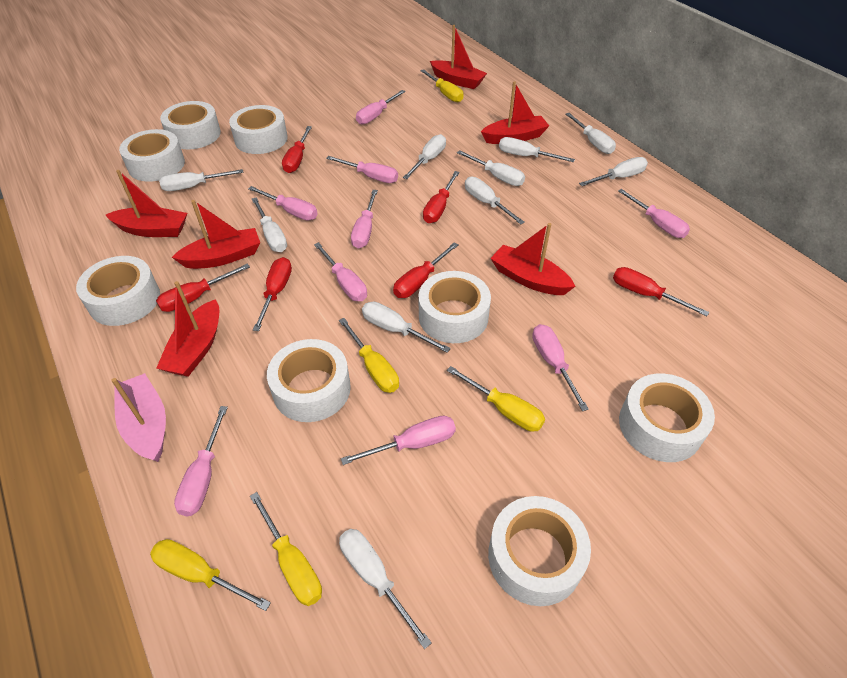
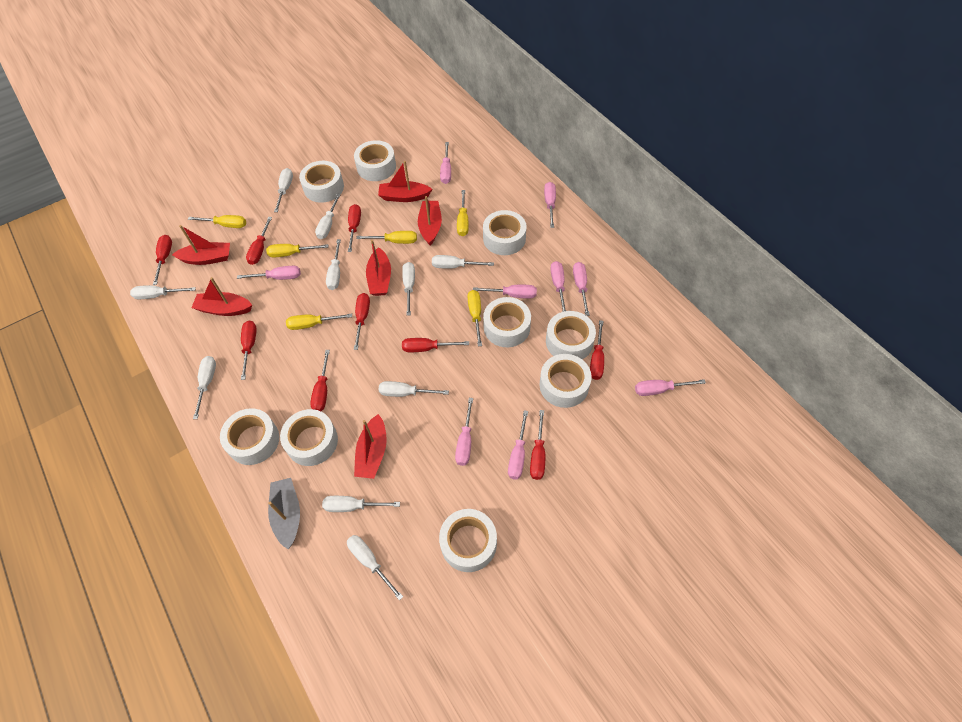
grey boat: 0 -> 1
pink boat: 1 -> 0
red screwdriver: 6 -> 9
white tape: 8 -> 9
yellow screwdriver: 5 -> 6

